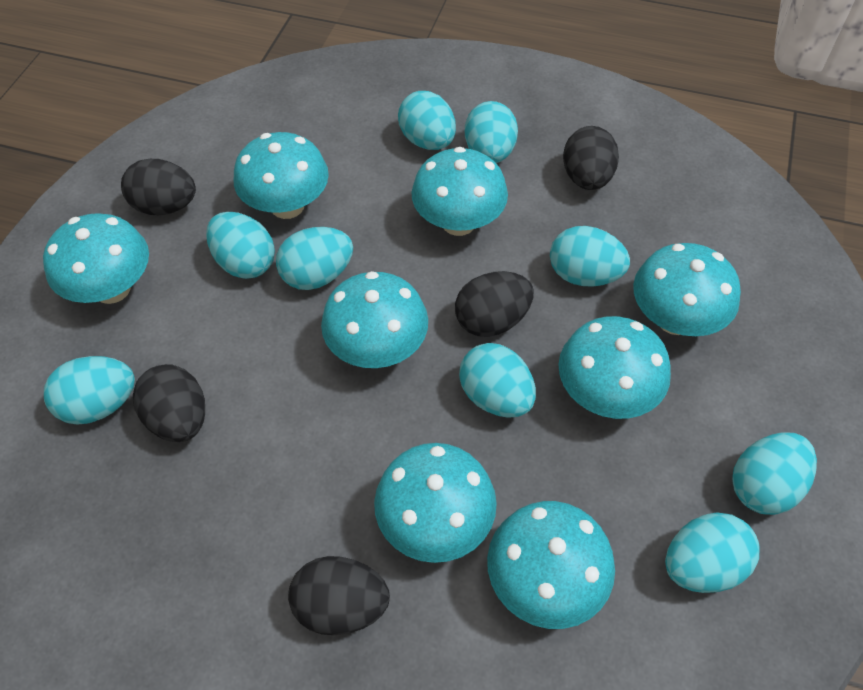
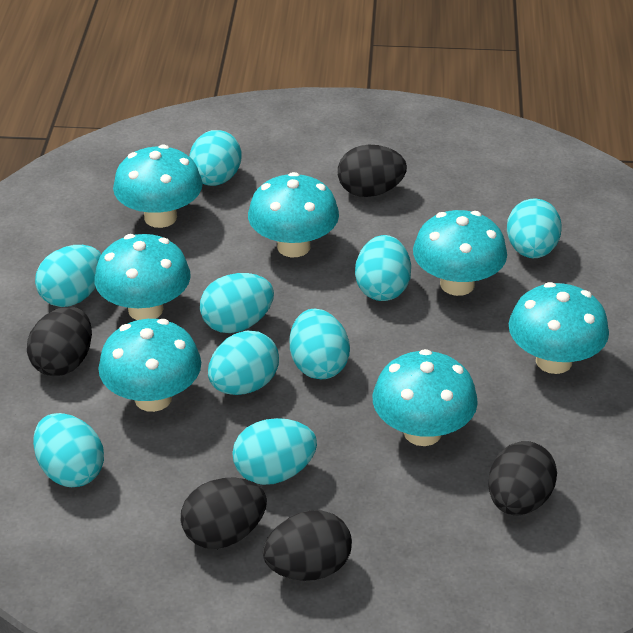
turquoise mushroom: 8 -> 7

